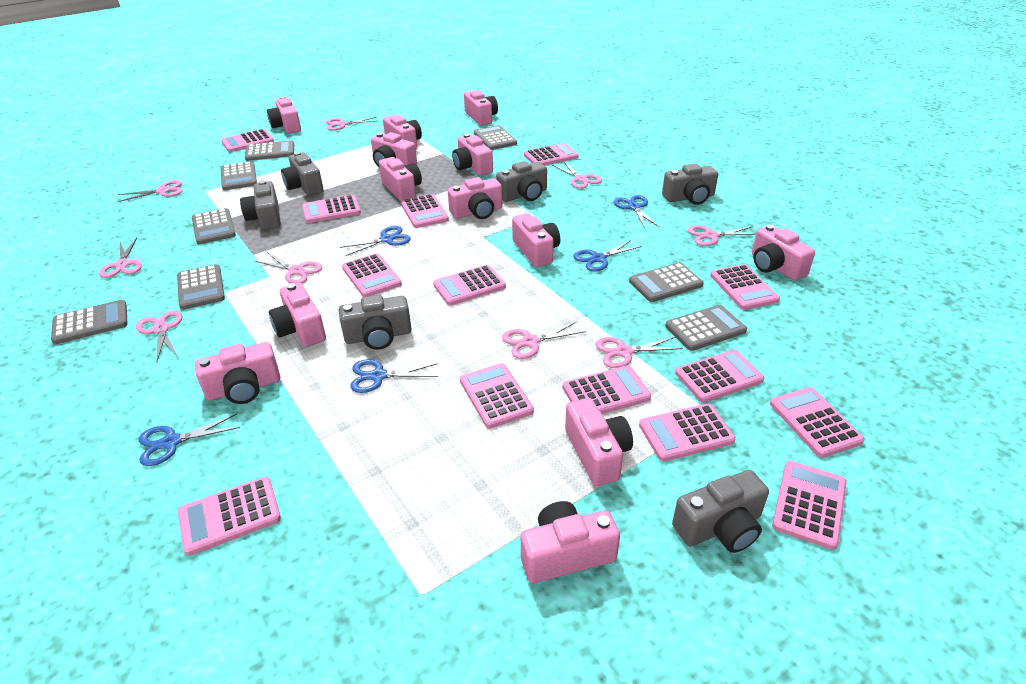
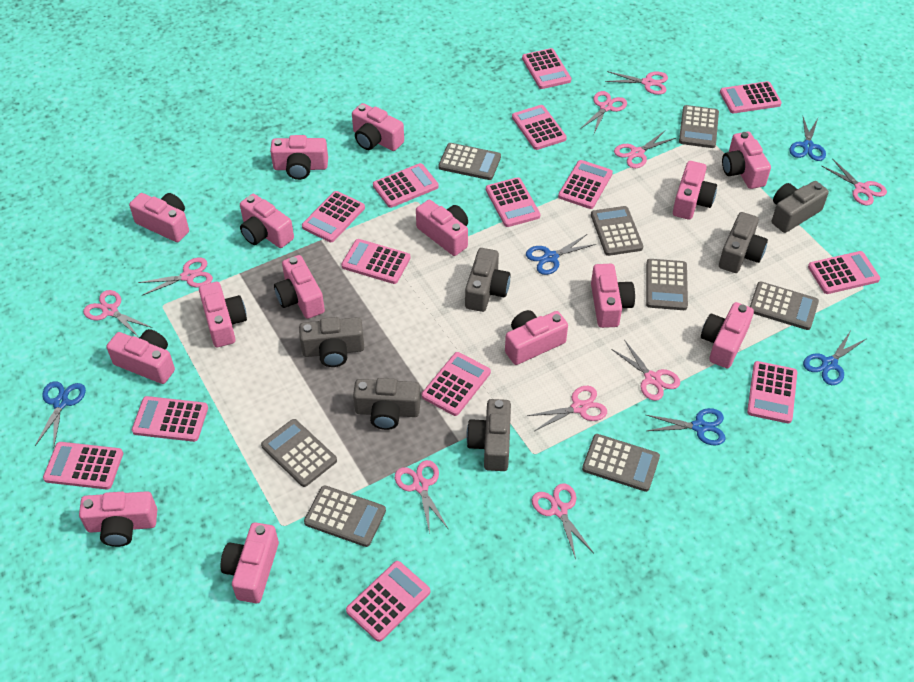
pink camera: 13 -> 15
pink scissors: 9 -> 10

